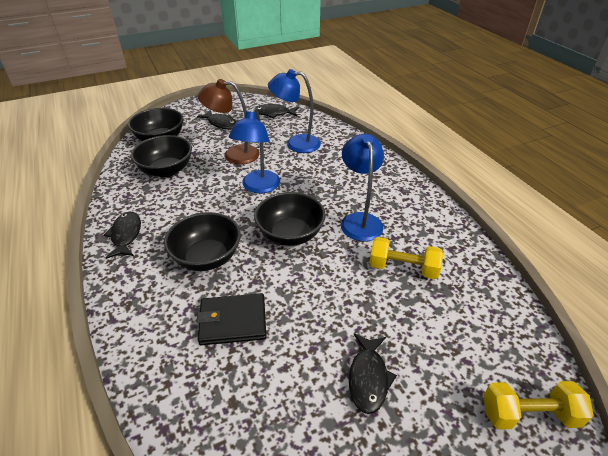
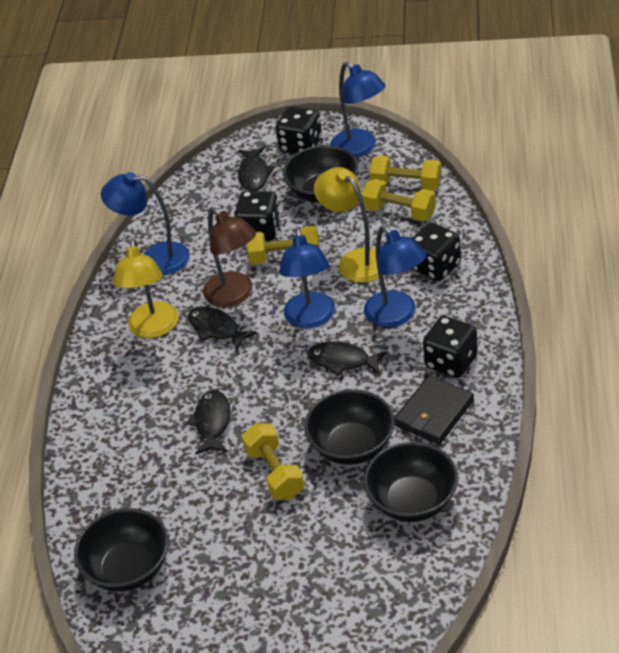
black dice: 0 -> 4
blue lamp: 3 -> 4
yellow dumbbell: 2 -> 4
yellow lamp: 0 -> 2

